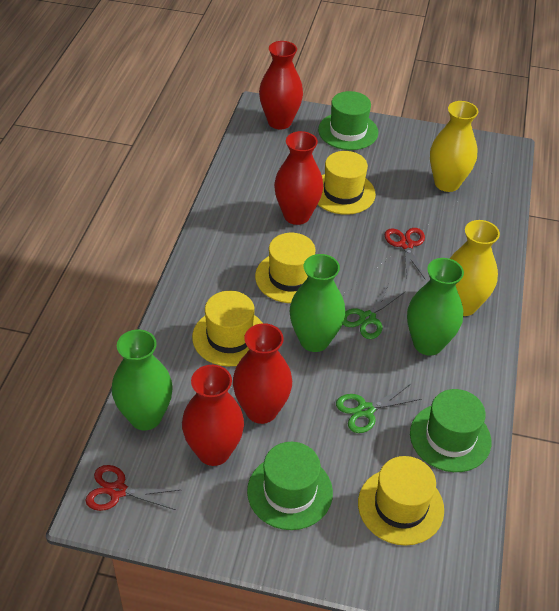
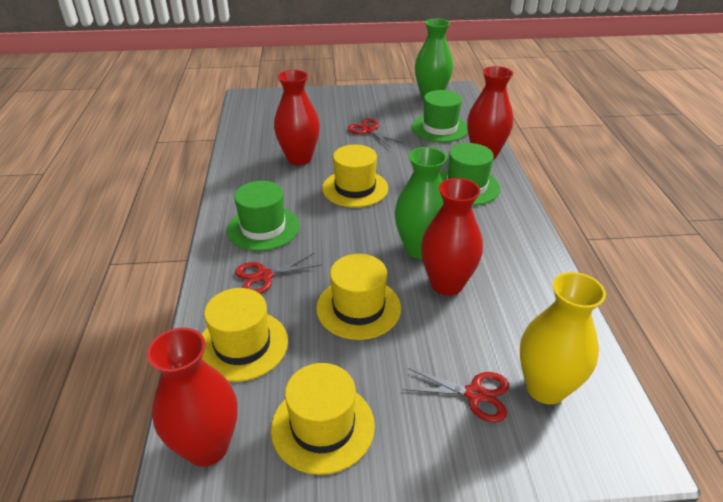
green scissors: 2 -> 0
green vase: 3 -> 2
red scissors: 2 -> 3
yellow vase: 2 -> 1

